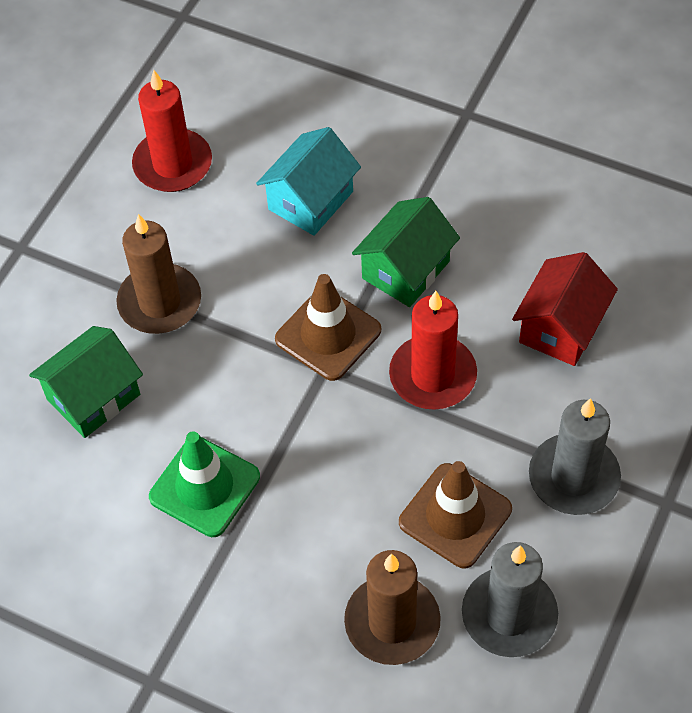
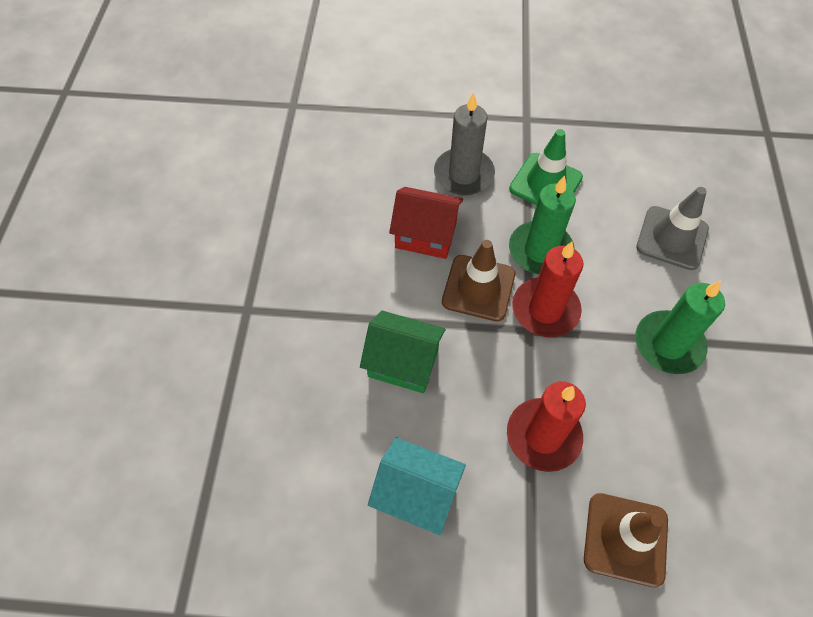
brown candle: 2 -> 0
green candle: 0 -> 2
green house: 2 -> 1
grey candle: 2 -> 1
grey traffic cone: 0 -> 1

